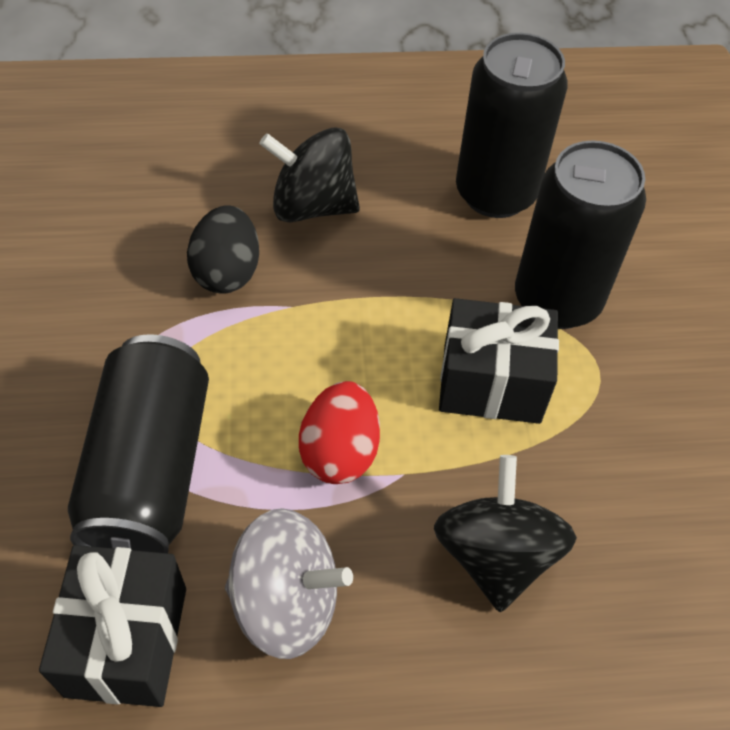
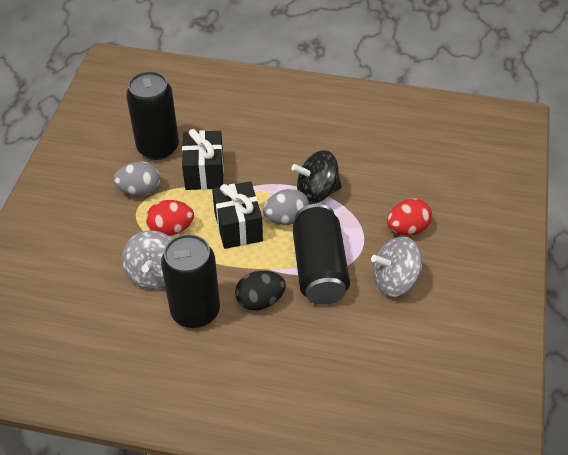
black spinning top: 2 -> 1
grey egg: 0 -> 2
grey spinning top: 1 -> 2
red egg: 1 -> 2

